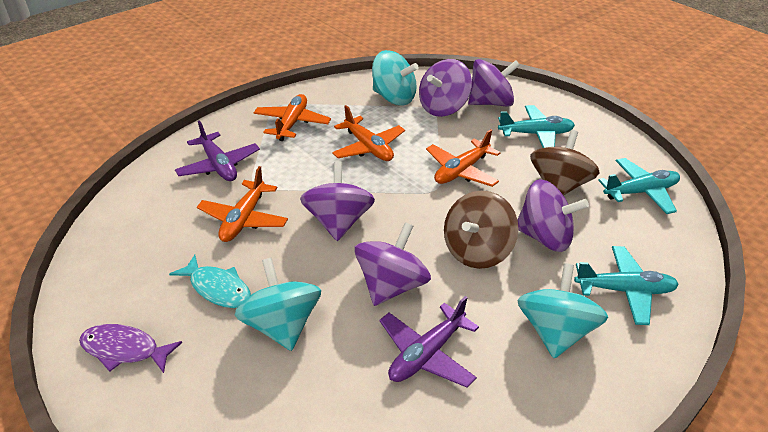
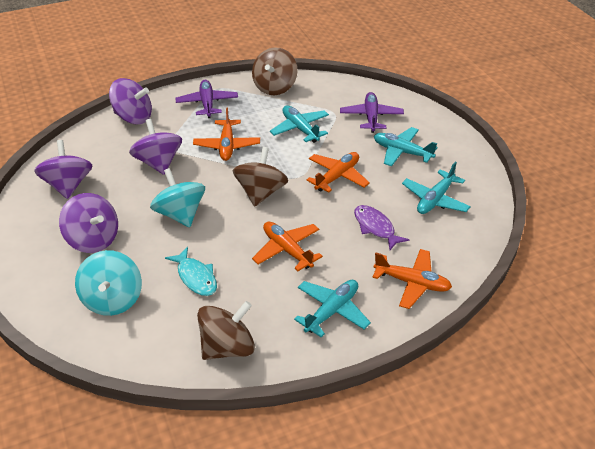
brown spinning top: 2 -> 3
purple spinning top: 5 -> 4
turquoise plane: 3 -> 4
turquoise spinning top: 3 -> 2

